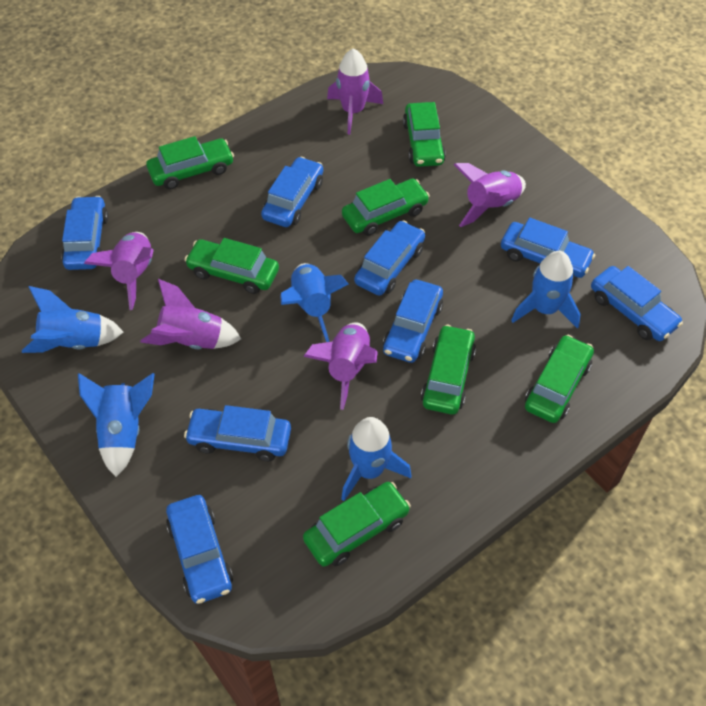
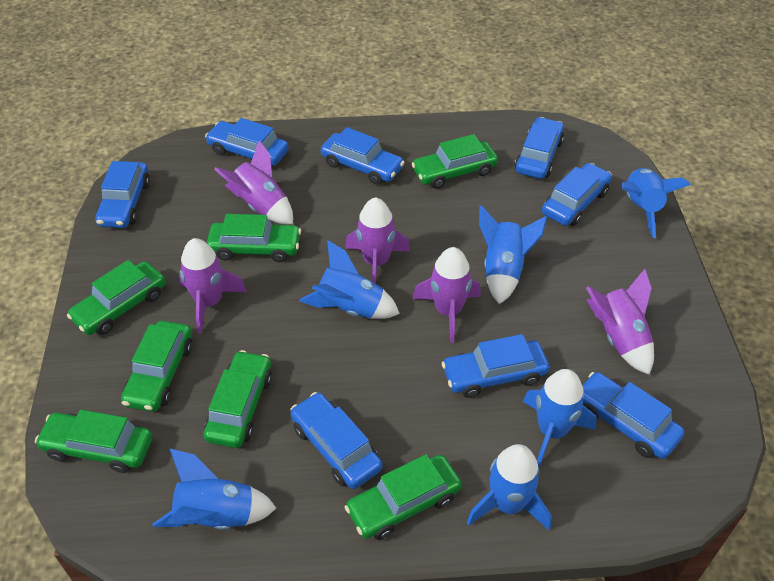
blue rocket: 5 -> 6

